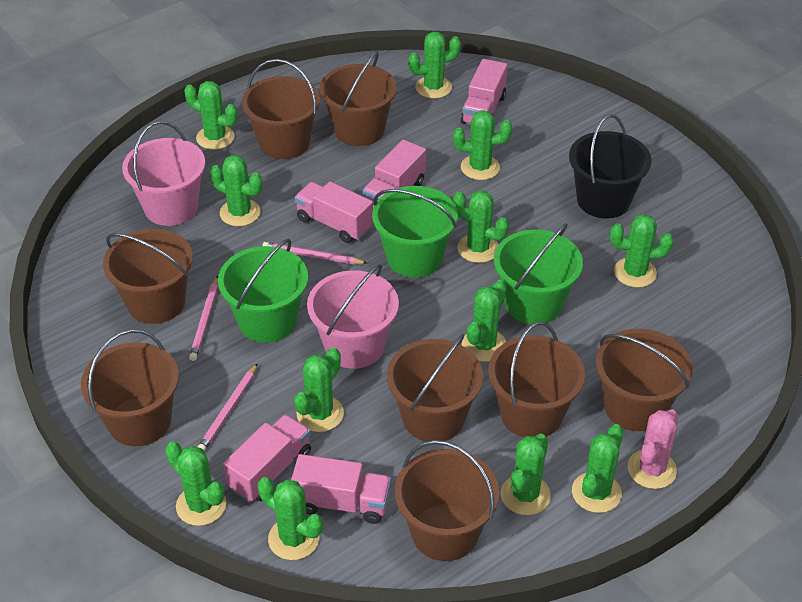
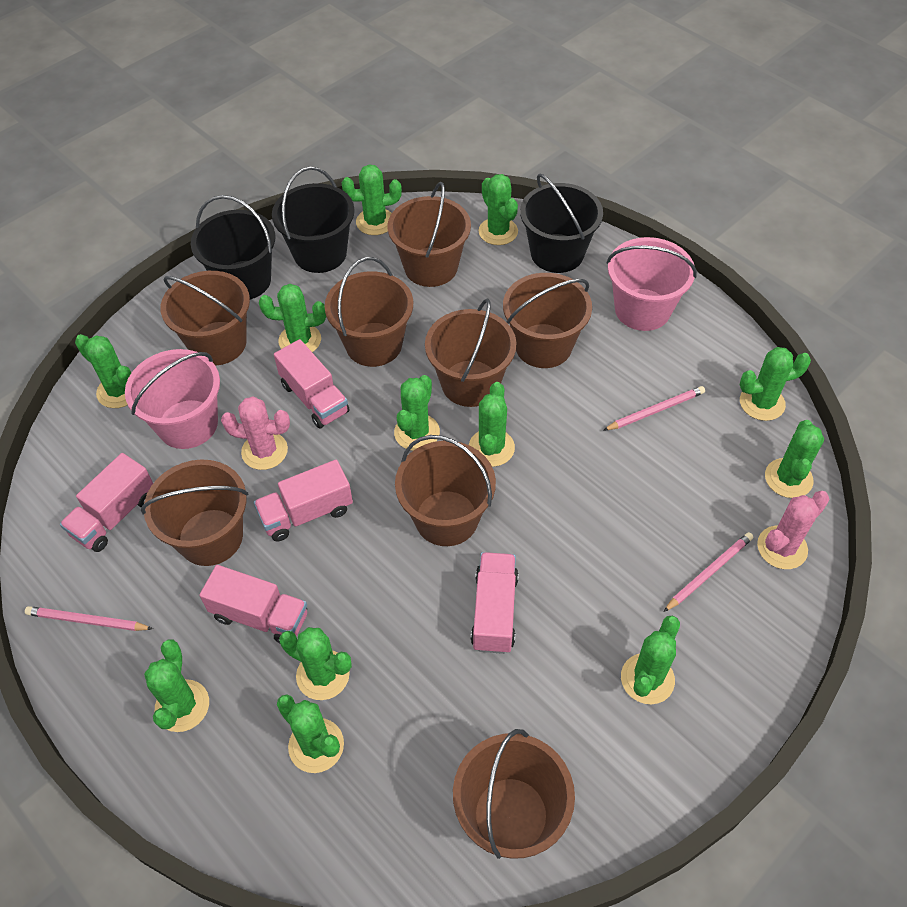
black bucket: 1 -> 3
green bucket: 3 -> 0
pink cactus: 1 -> 2

